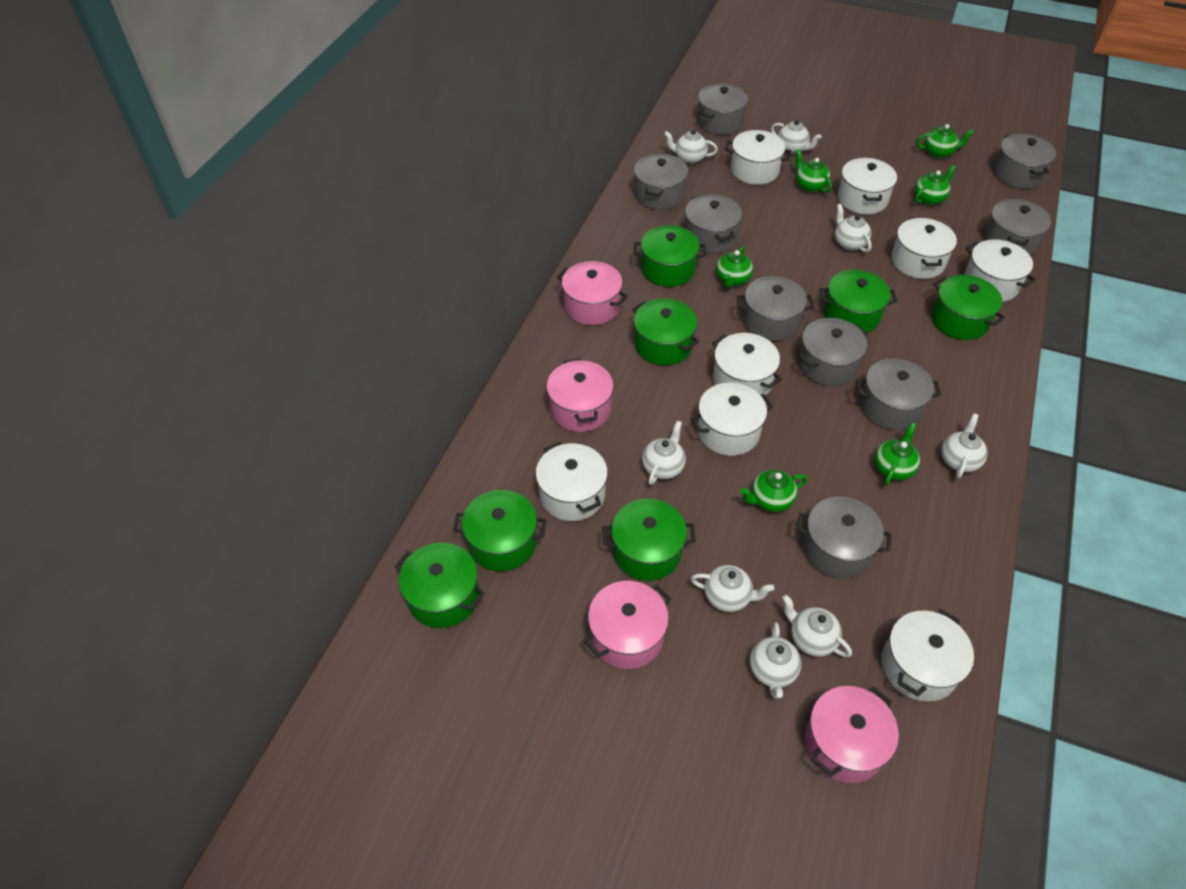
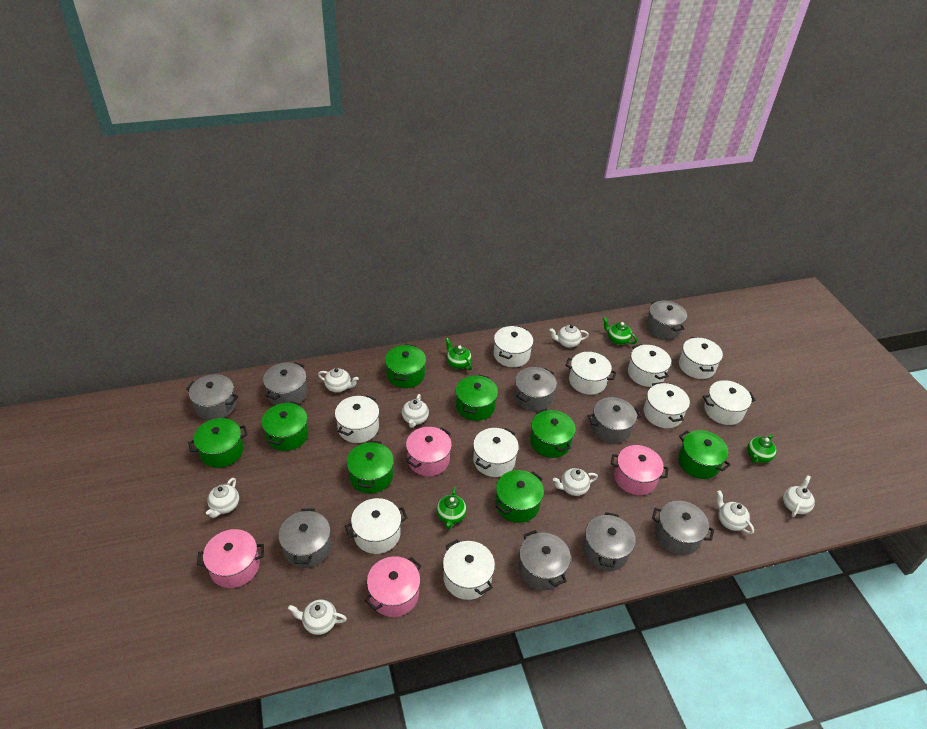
green pot: 7 -> 8
green teapot: 6 -> 4
white pot: 8 -> 10

